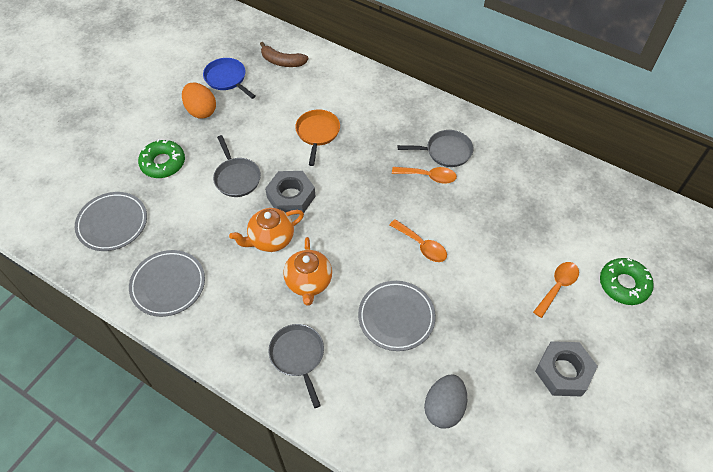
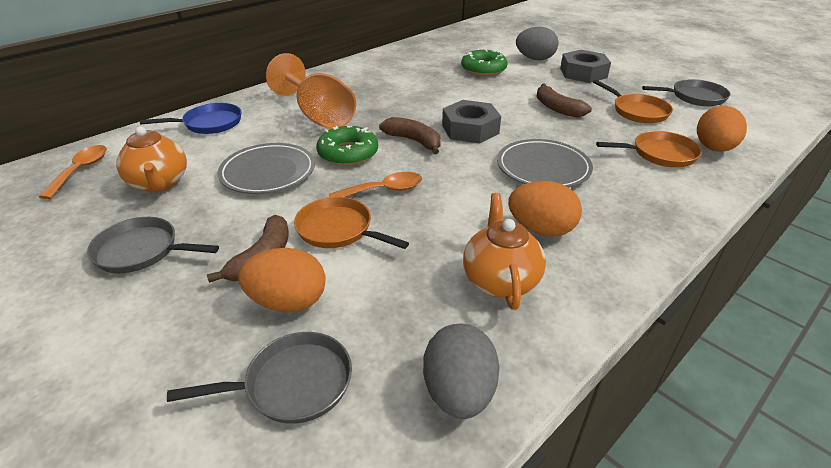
brown banana: 1 -> 3
grey egg: 1 -> 2
grey plate: 3 -> 2
orange egg: 1 -> 3
orange goblet: 0 -> 1
orange pan: 1 -> 3
orange spoon: 3 -> 2

